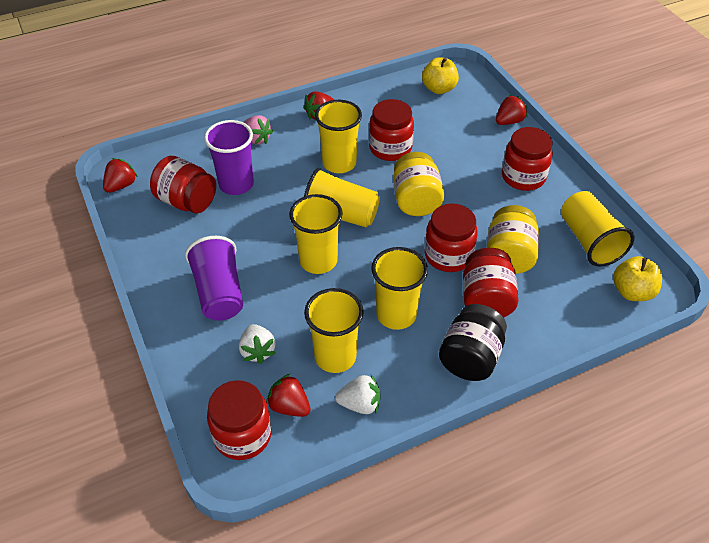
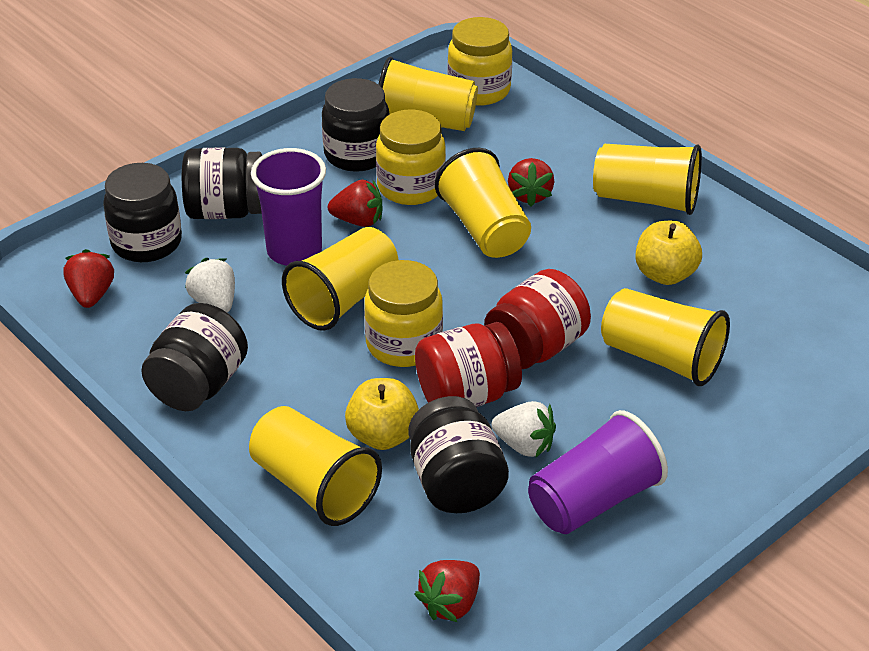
black jar: 1 -> 5
pink strawberry: 1 -> 0
red jar: 6 -> 2
yellow jar: 2 -> 3

